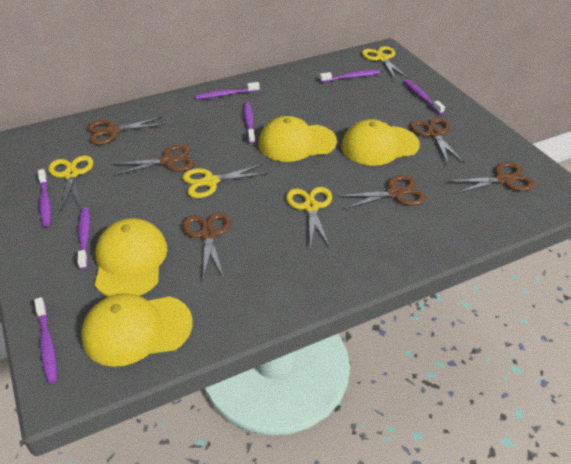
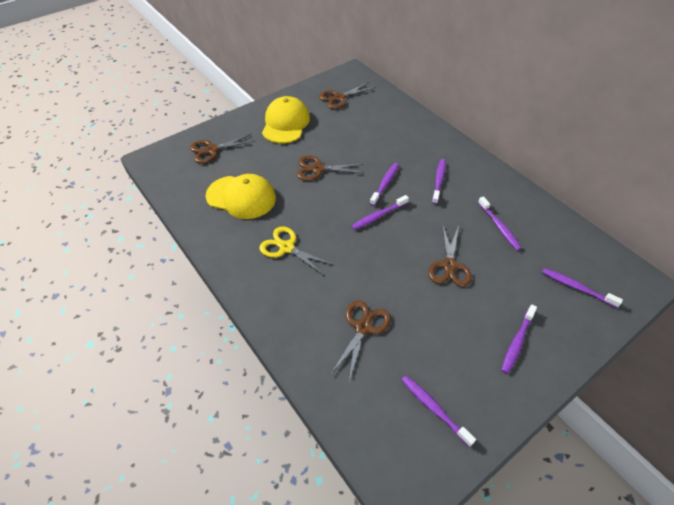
brown scissors: 6 -> 5
yellow cap: 4 -> 2
yellow scissors: 4 -> 1

